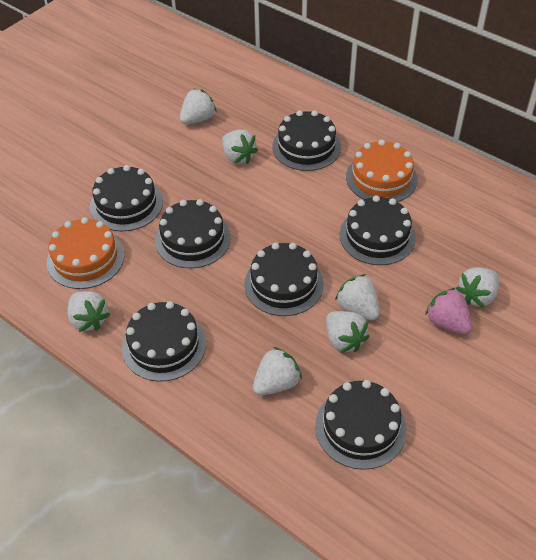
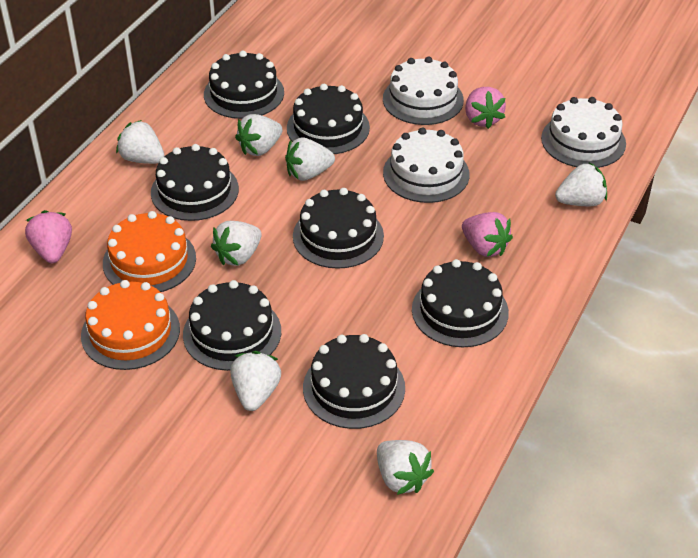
pink strawberry: 1 -> 3
white cake: 0 -> 3

